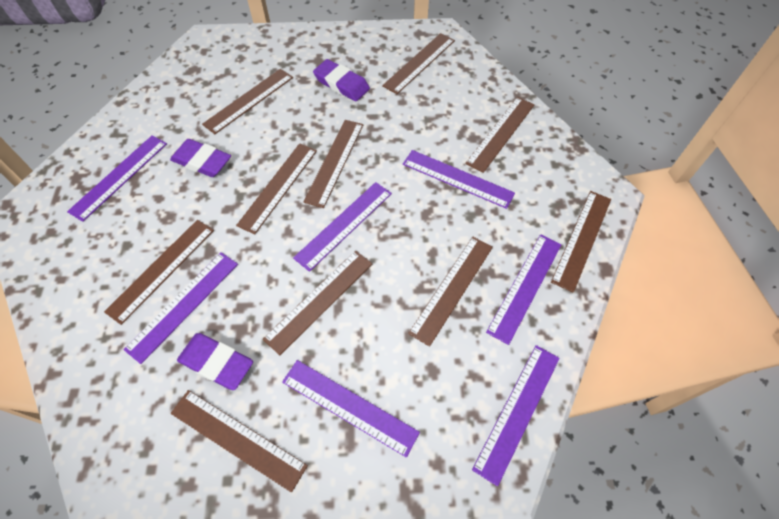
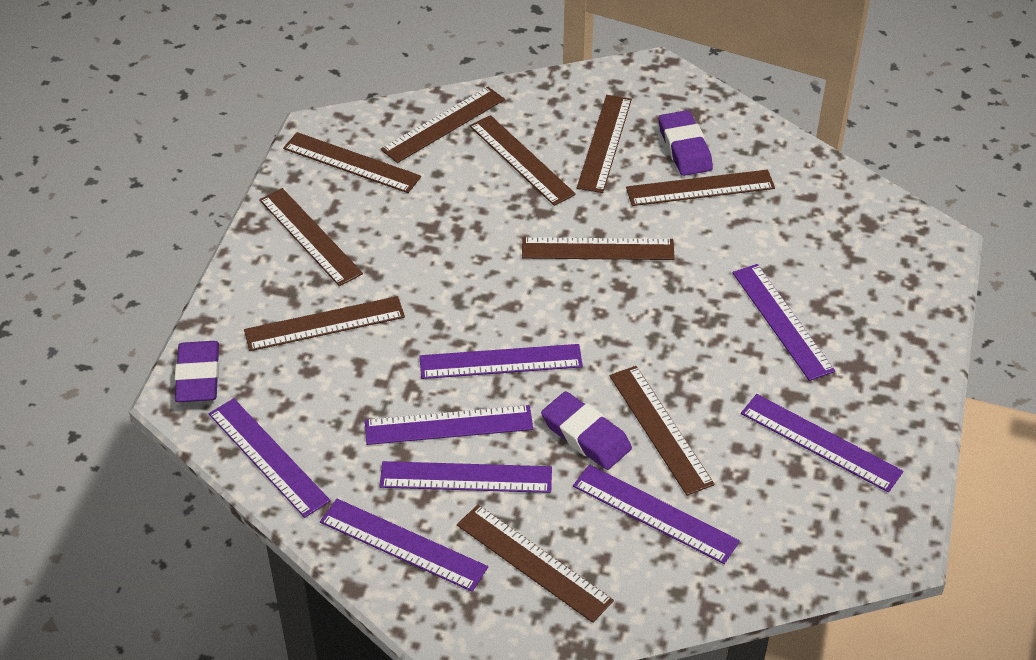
purple ruler: 7 -> 8

